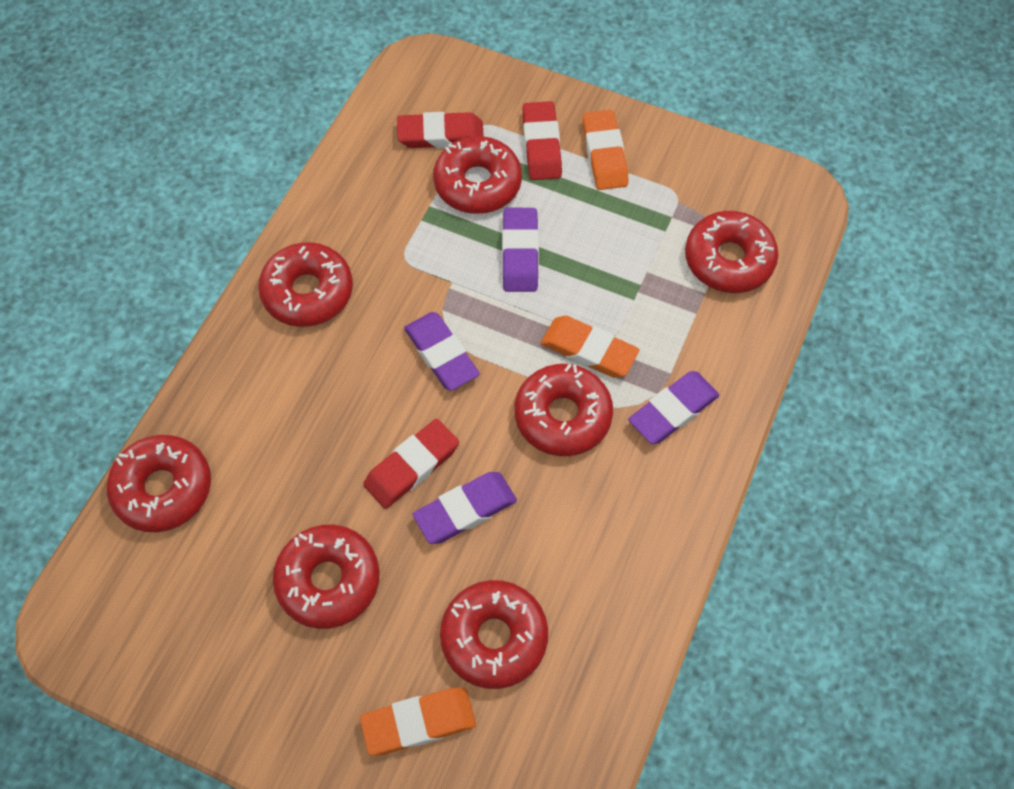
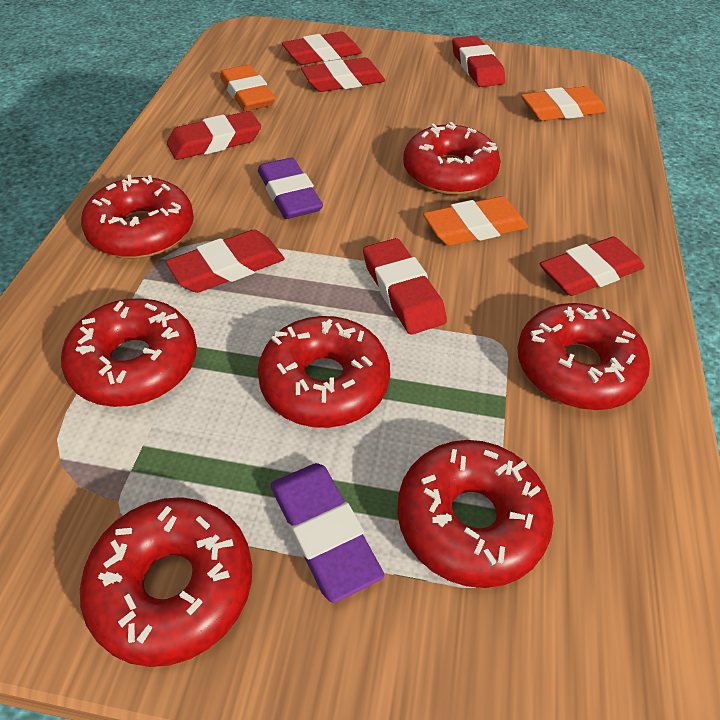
purple eraser: 4 -> 2
red eraser: 3 -> 7

